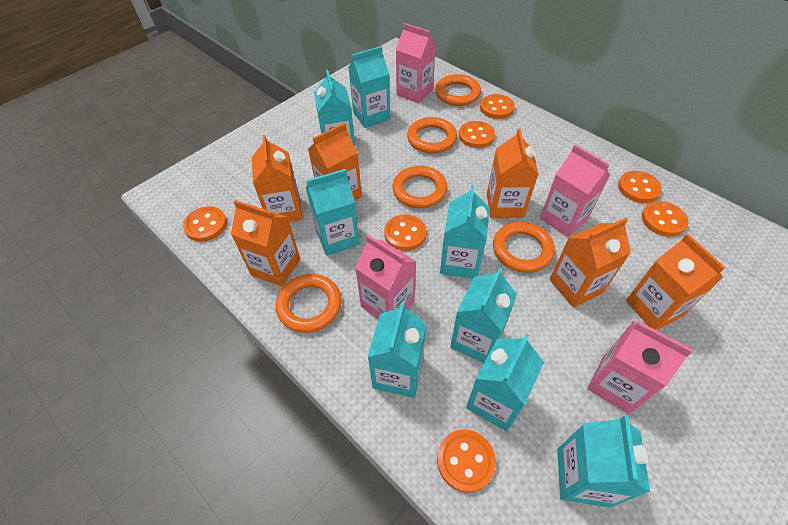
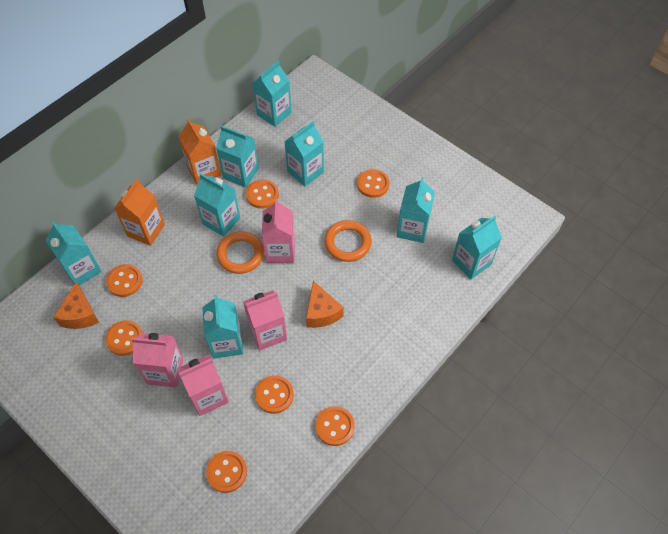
orange carton: 6 -> 2
orange cheese: 0 -> 2
orange ring: 5 -> 2

